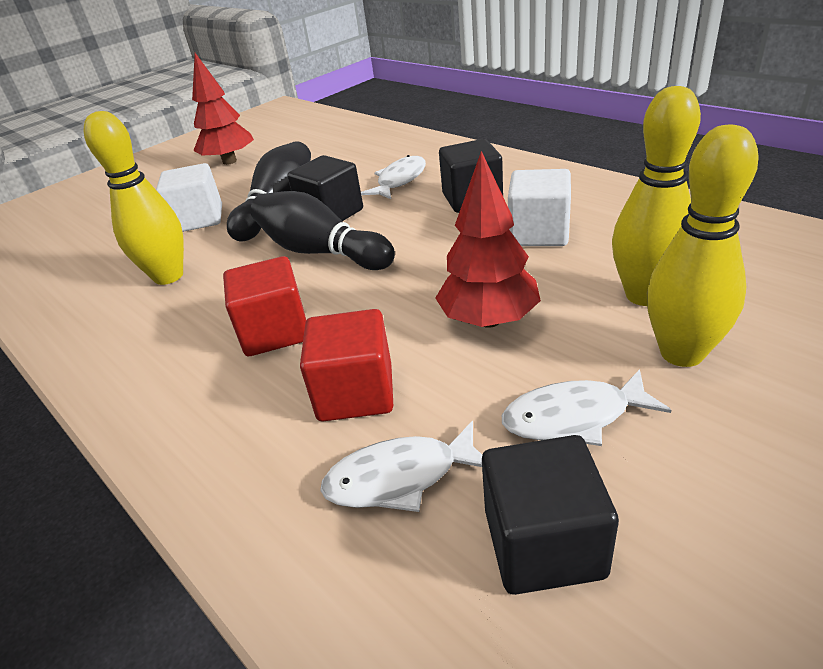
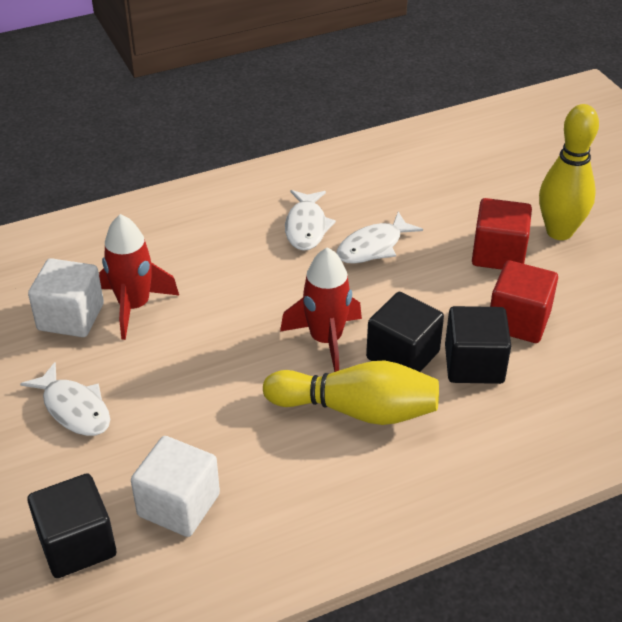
black bowling pin: 2 -> 0
red rocket: 0 -> 2
red tree: 2 -> 0
yellow bowling pin: 3 -> 2

